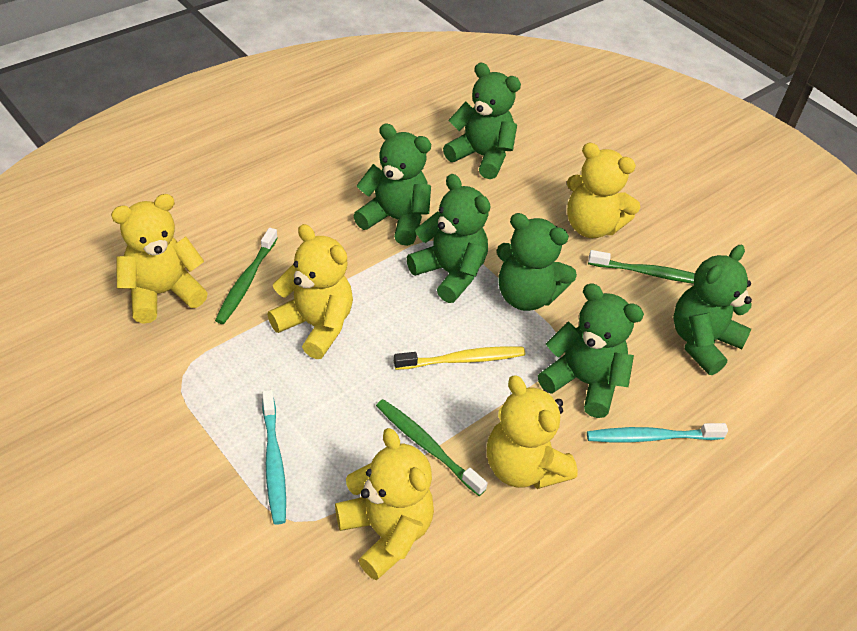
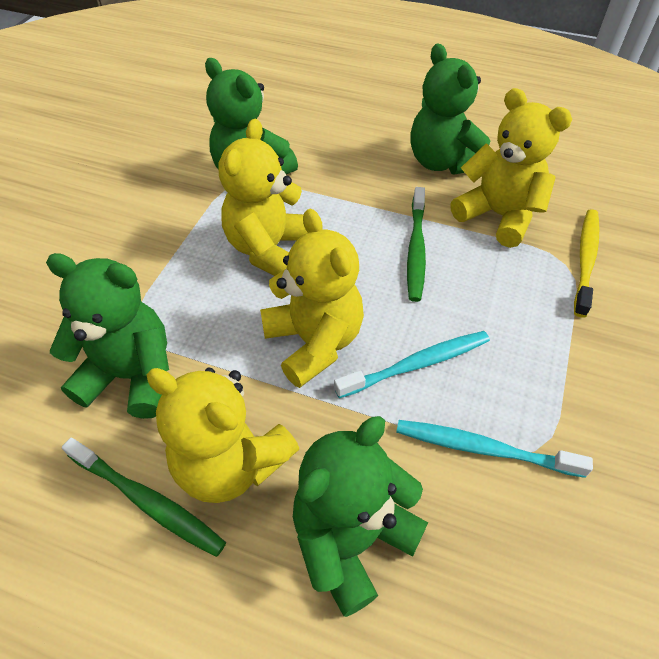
green teddy bear: 6 -> 4
green toothbrush: 3 -> 2
yellow teddy bear: 5 -> 4

